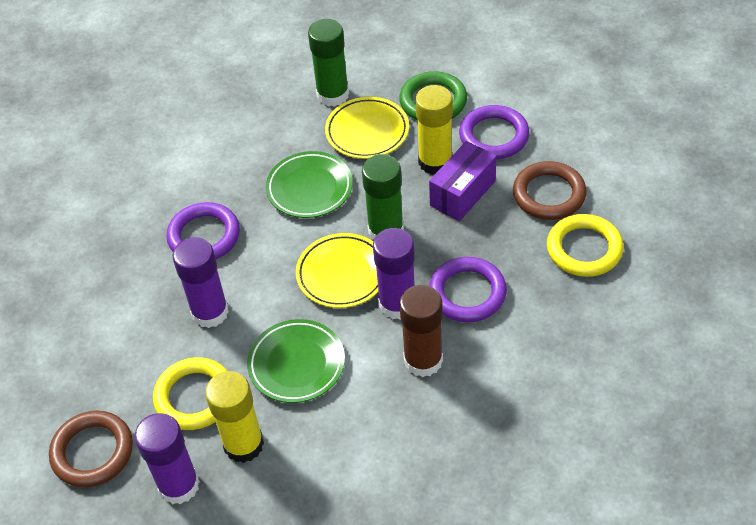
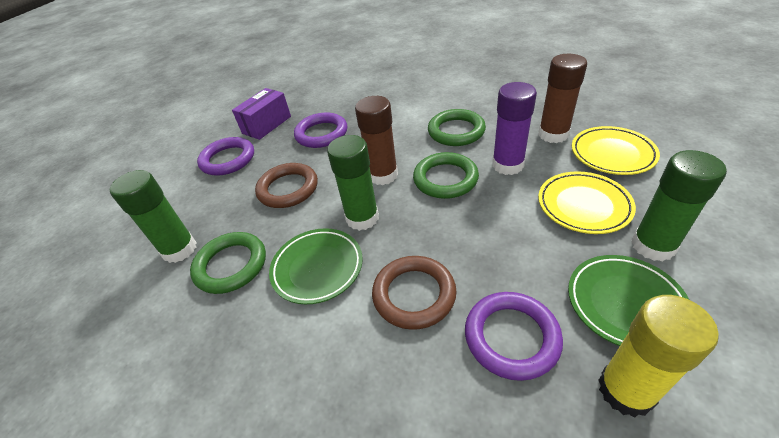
brown glue stick: 1 -> 2
green glue stick: 2 -> 3
green ring: 1 -> 3
purple glue stick: 3 -> 1
yellow glue stick: 2 -> 1
yellow ring: 2 -> 0

